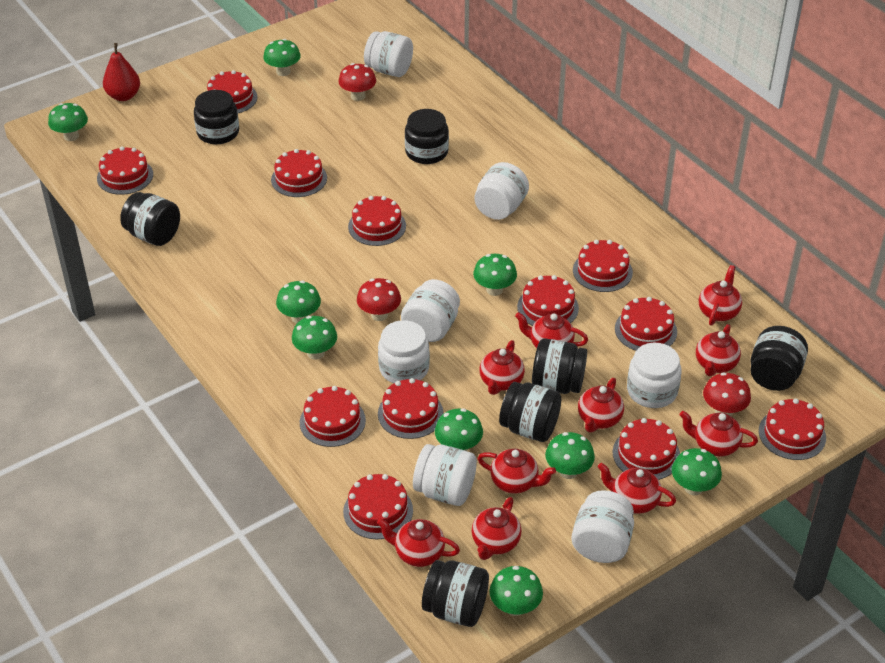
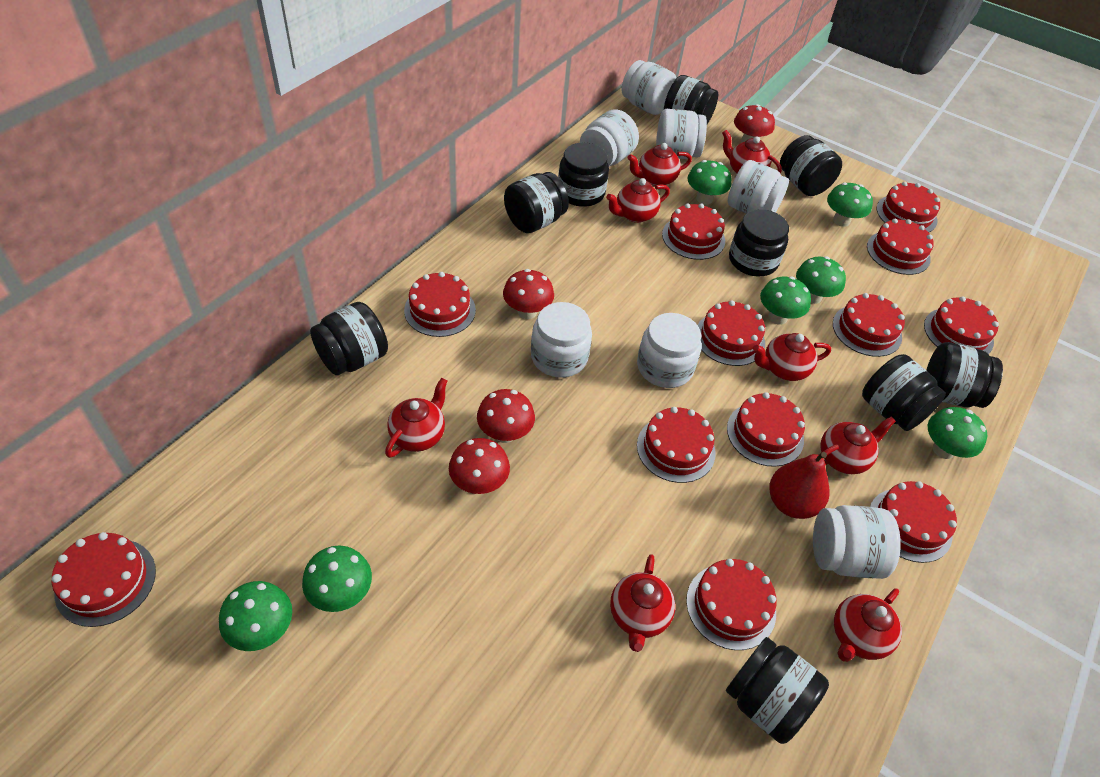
black jar: 7 -> 9
green mushroom: 9 -> 7
red mushroom: 3 -> 4
red teapot: 10 -> 8

